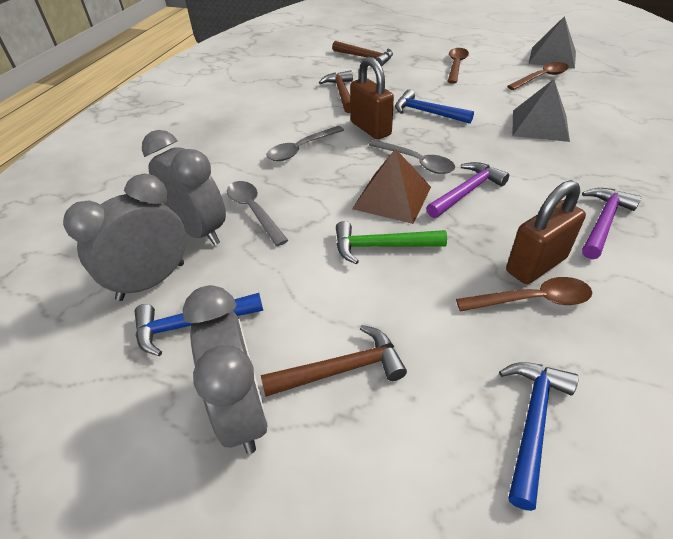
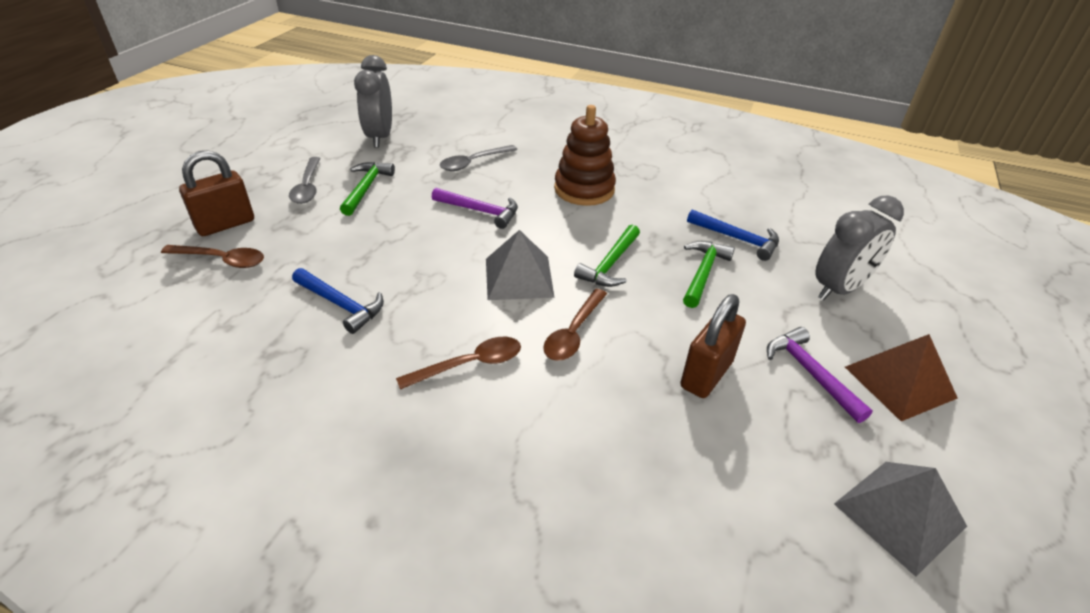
blue hammer: 3 -> 2
brown hammer: 3 -> 0
brown stacking toy: 0 -> 1
green hammer: 1 -> 3
grey clock: 3 -> 2
grey spoon: 3 -> 2

